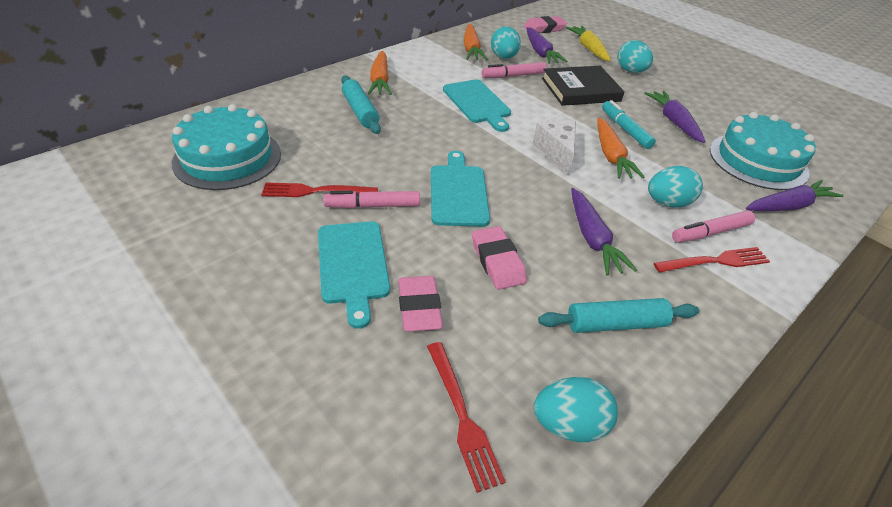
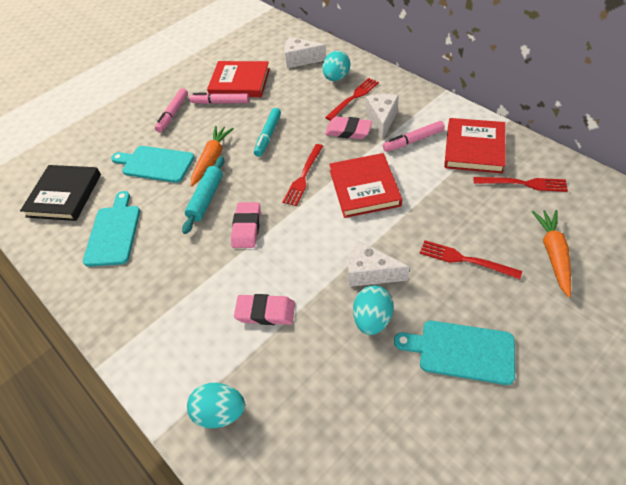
orange carrot: 3 -> 2
purple carrot: 4 -> 0
red book: 0 -> 3
red fork: 3 -> 4
turquoise cake: 2 -> 0
turquoise egg: 4 -> 3
turquoise rolling pin: 2 -> 1
white cheese: 1 -> 3
yellow carrot: 1 -> 0

